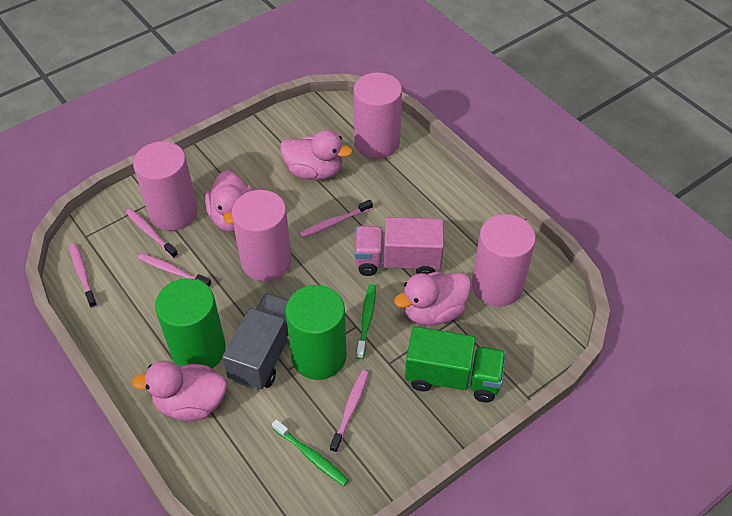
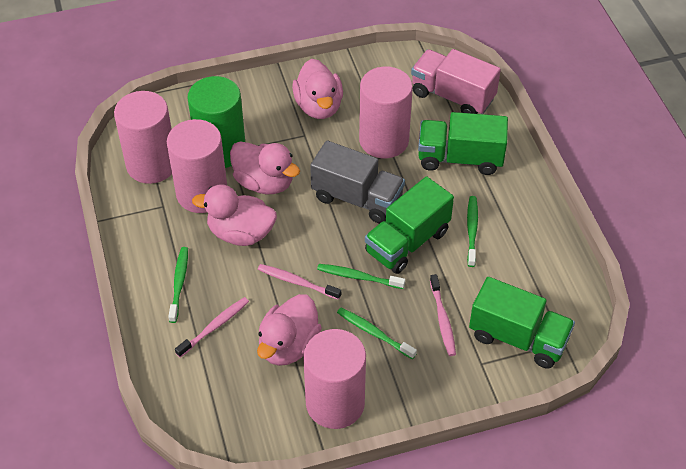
green cylinder: 2 -> 1
green toothbrush: 2 -> 4
green truck: 1 -> 3
pink toothbrush: 5 -> 3

